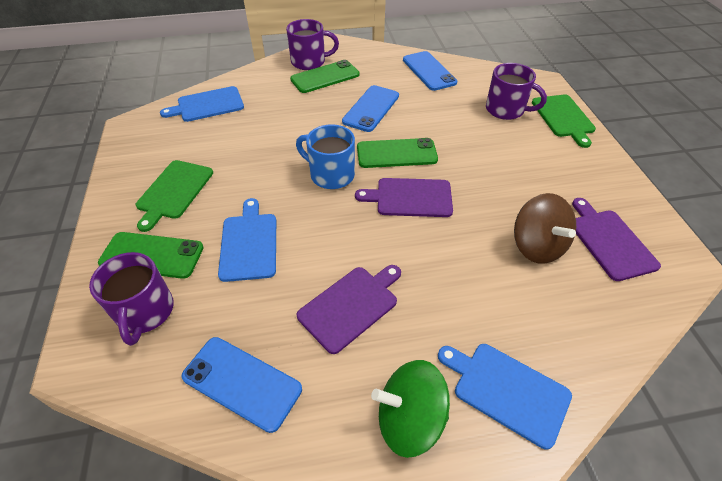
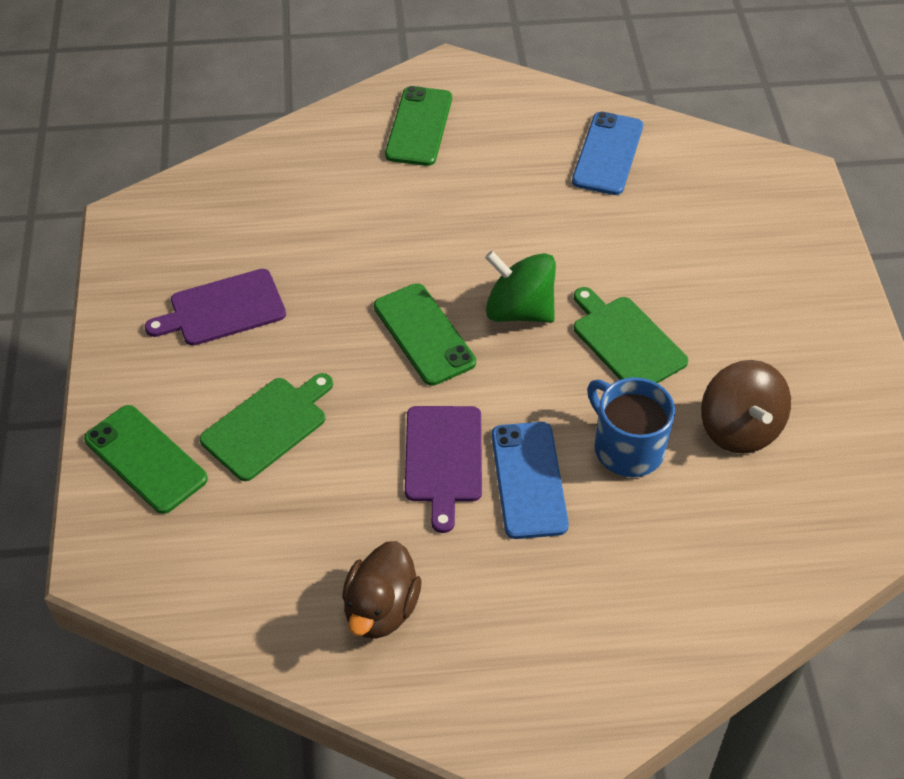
blue cutting board: 3 -> 0
blue phone: 3 -> 2
brown duck: 0 -> 1
purple cutting board: 3 -> 2
purple mug: 3 -> 0

